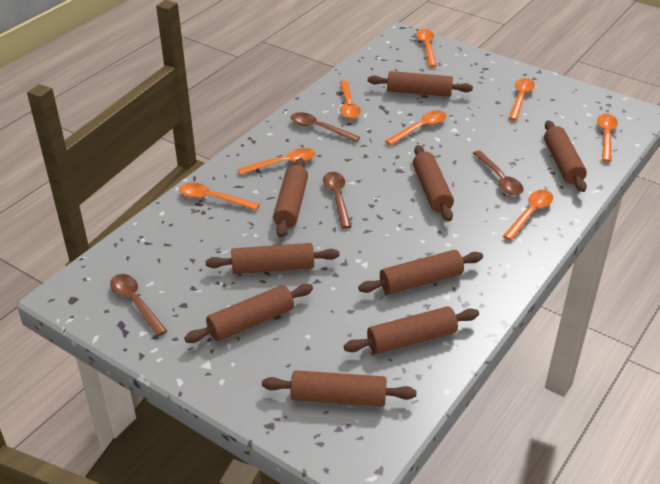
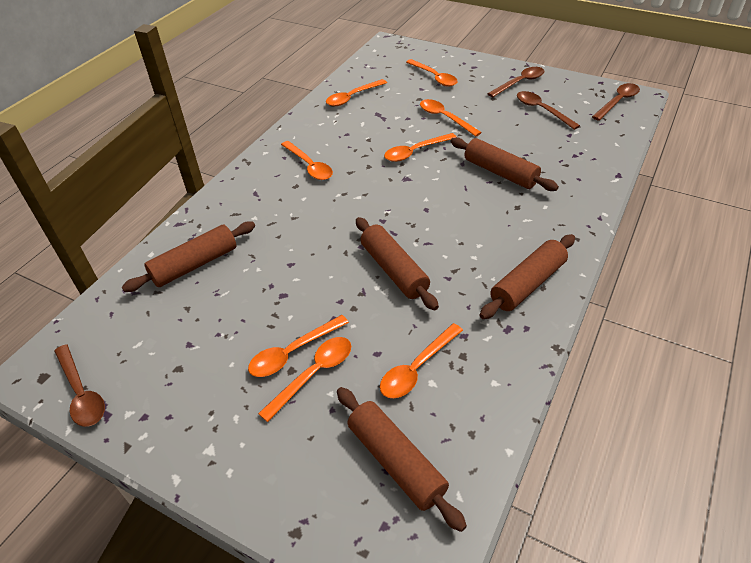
brown rolling pin: 9 -> 5

